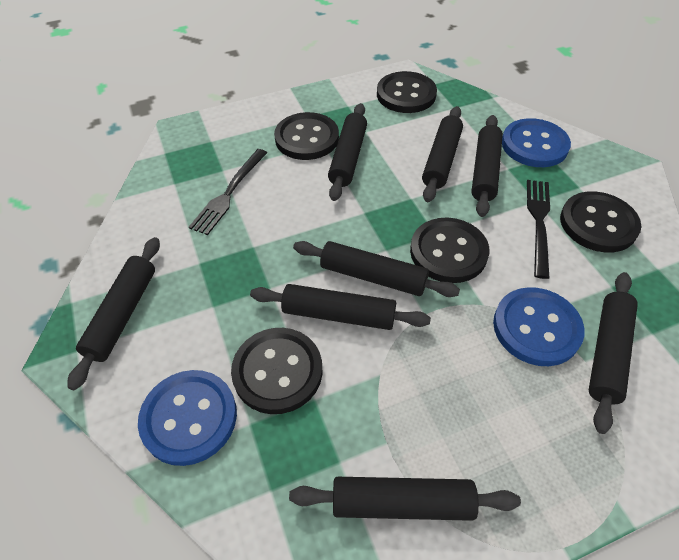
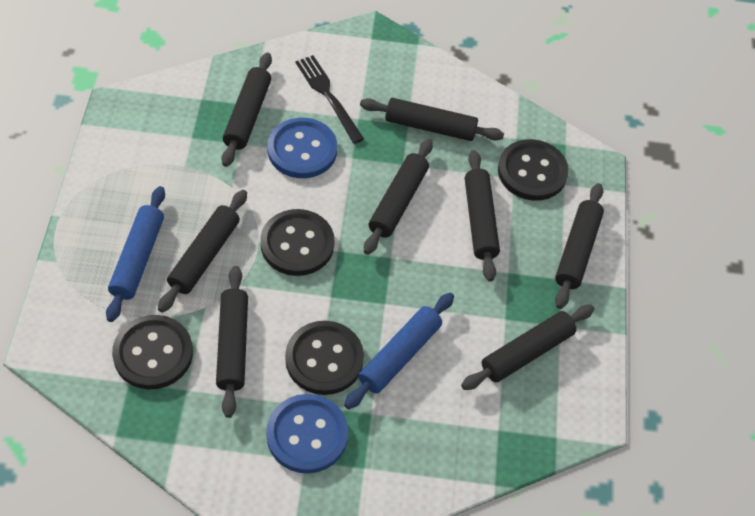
black button: 5 -> 4
black fork: 2 -> 1
blue button: 3 -> 2
blue rolling pin: 0 -> 2

